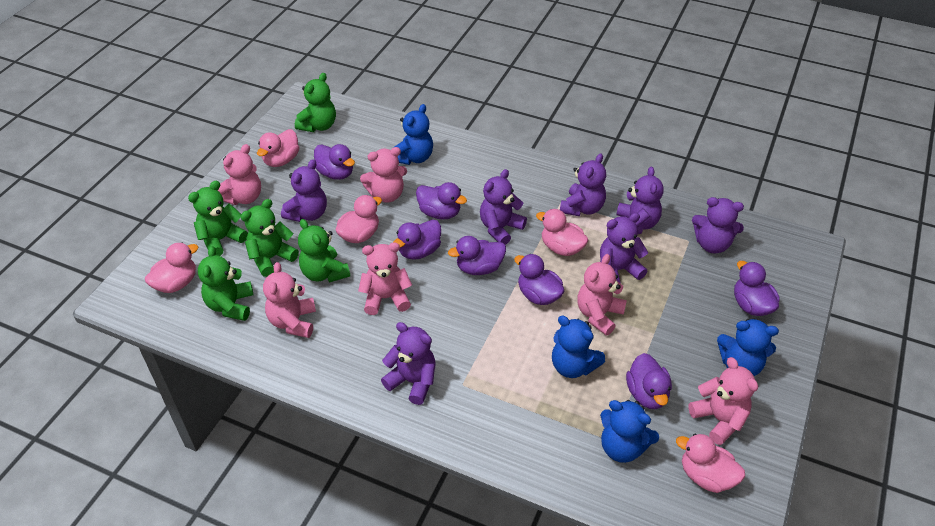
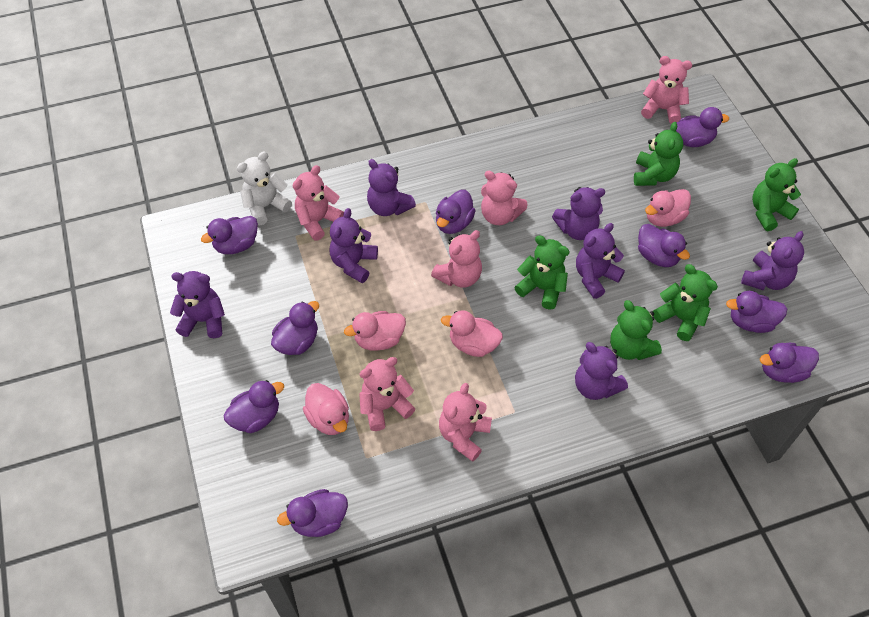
blue teddy bear: 4 -> 0
pink duck: 5 -> 4
purple duck: 7 -> 9
white teddy bear: 0 -> 1

